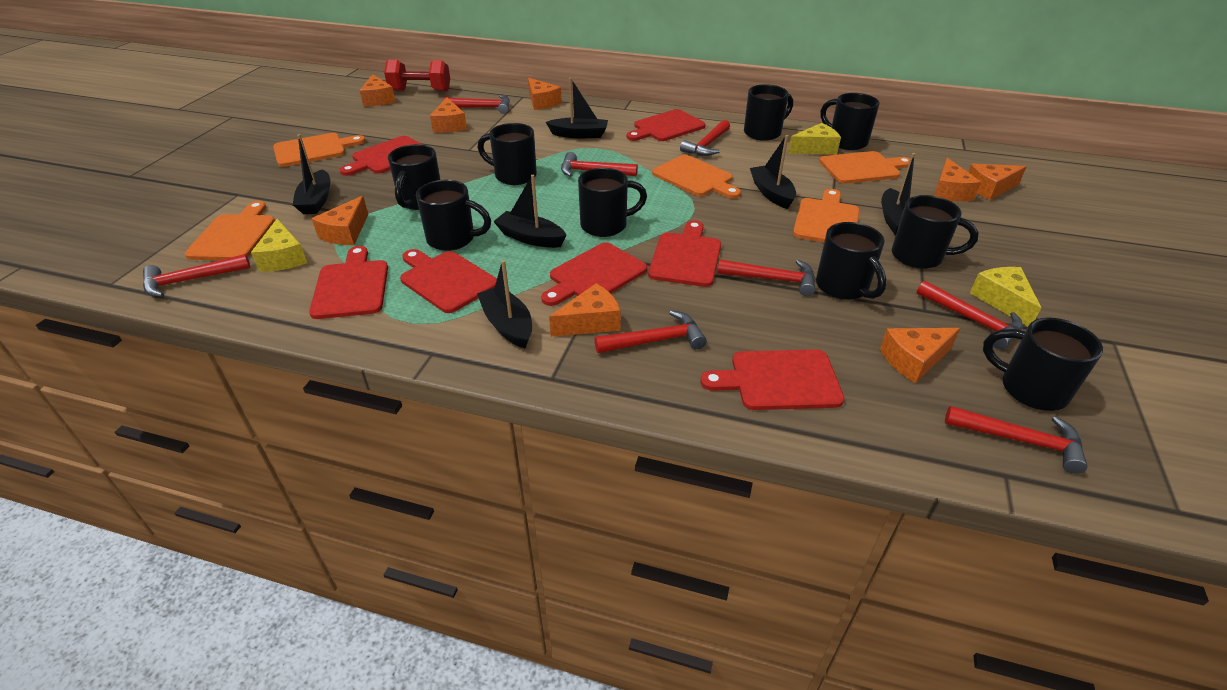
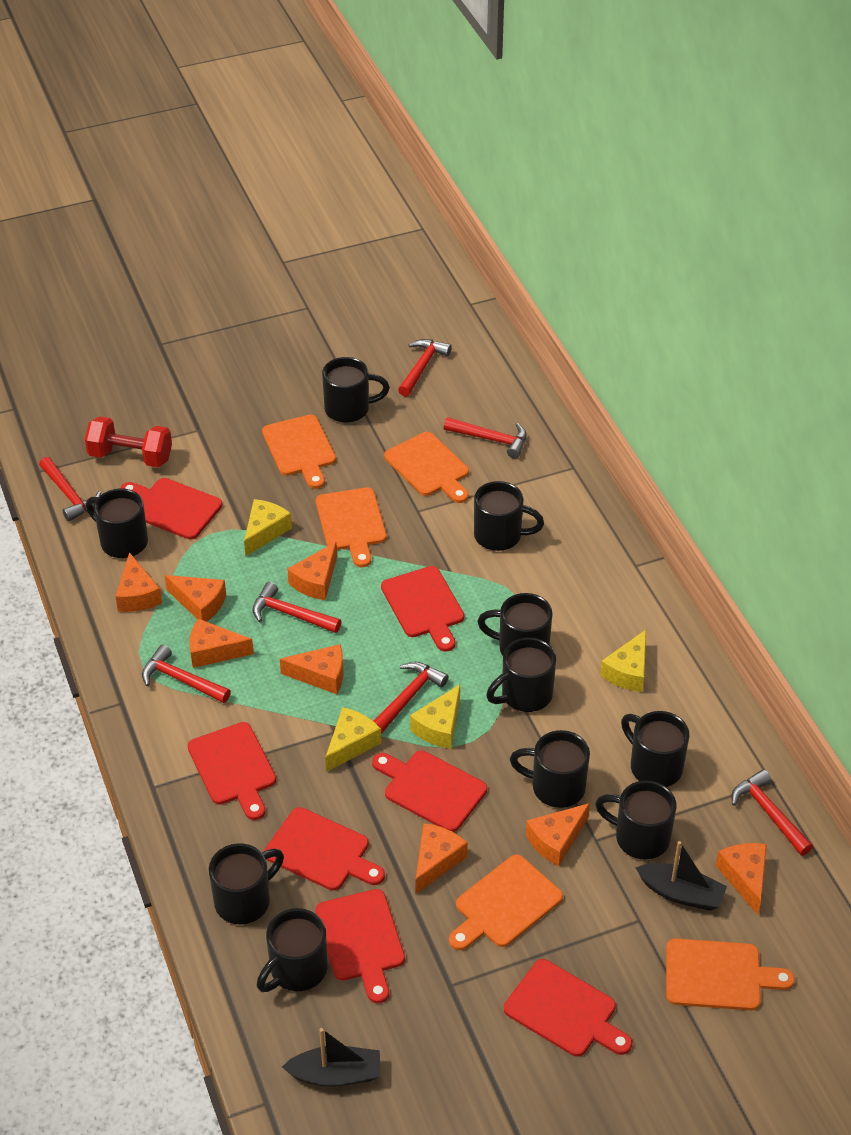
black boat: 6 -> 2
black mug: 9 -> 10
red hammer: 8 -> 7
yellow cheese: 3 -> 4

